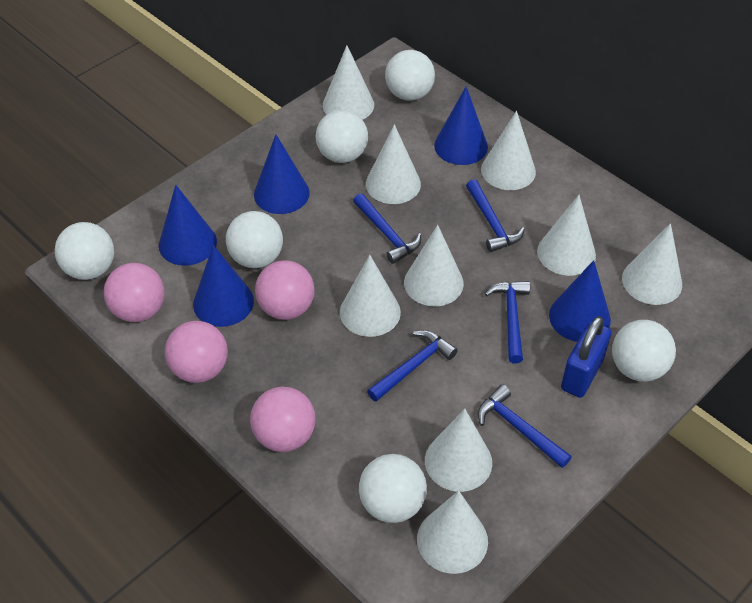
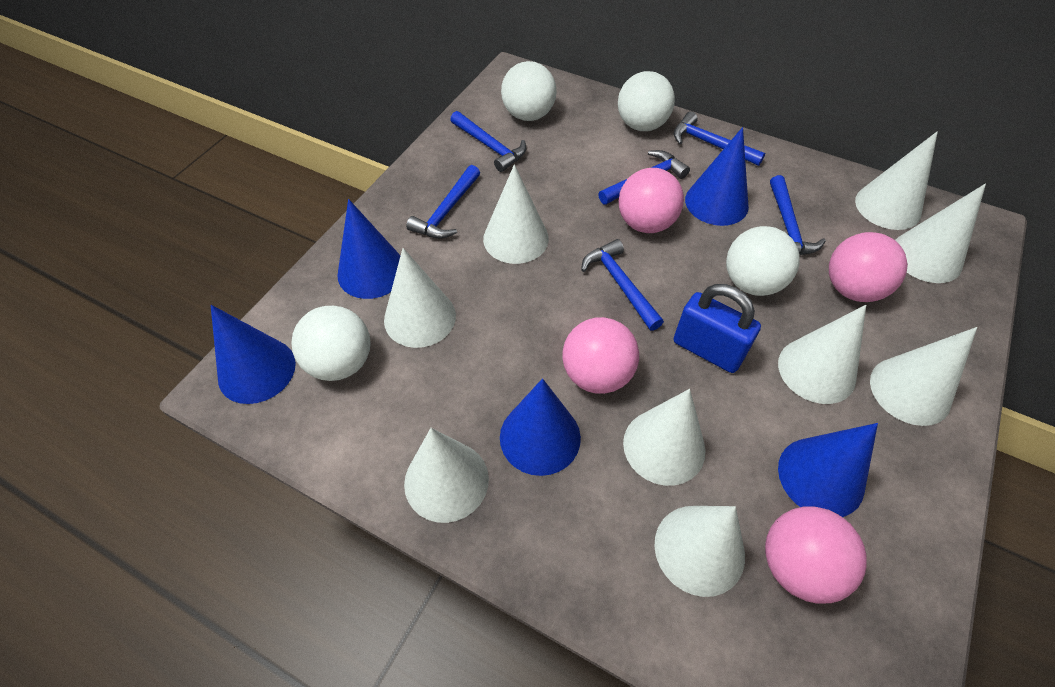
blue hammer: 5 -> 6
white ball: 6 -> 4

